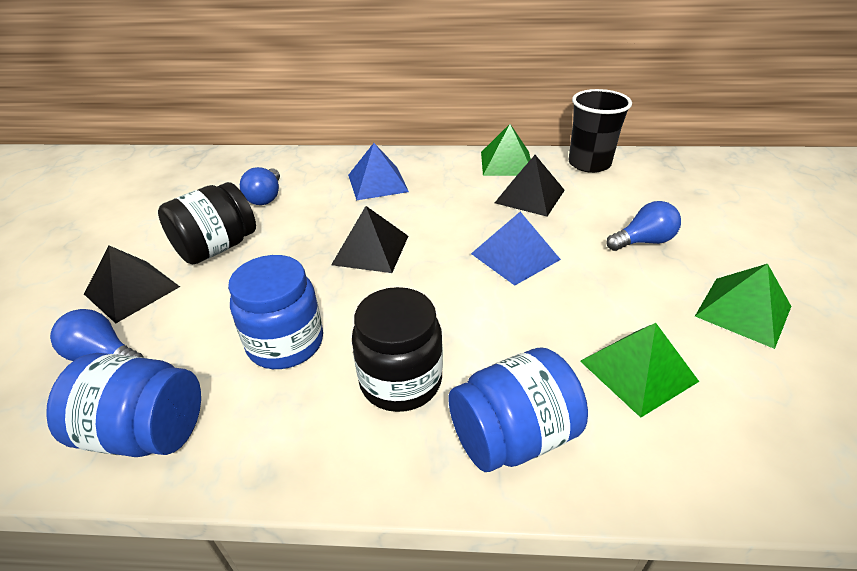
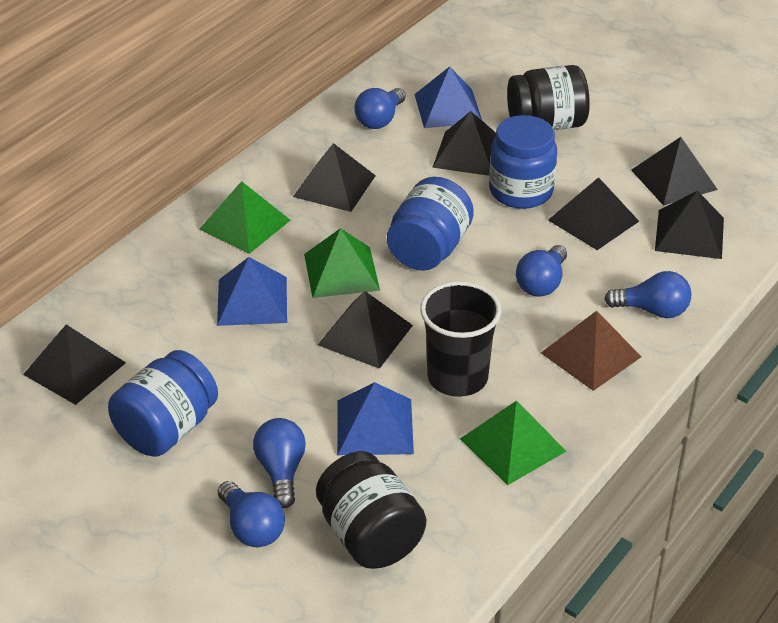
black pyramid: 3 -> 7
blue light bulb: 3 -> 5
blue pyramid: 2 -> 3
brown pyramid: 0 -> 1

